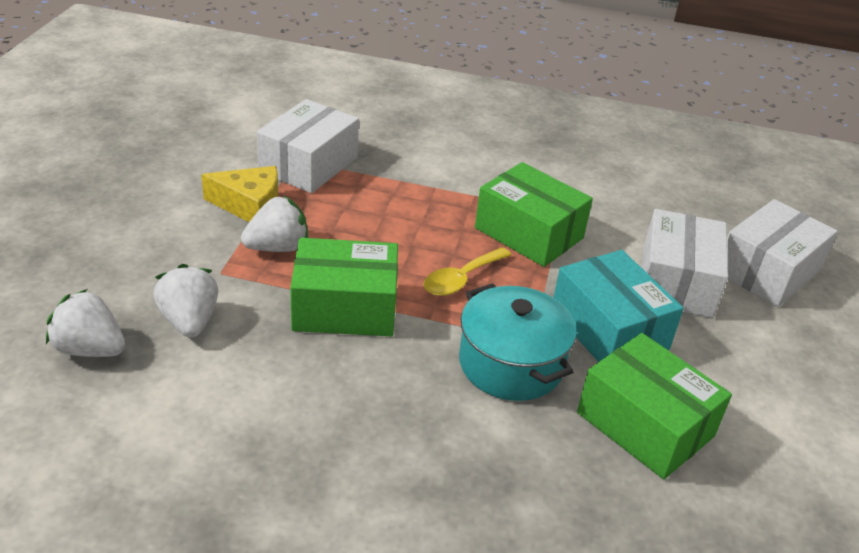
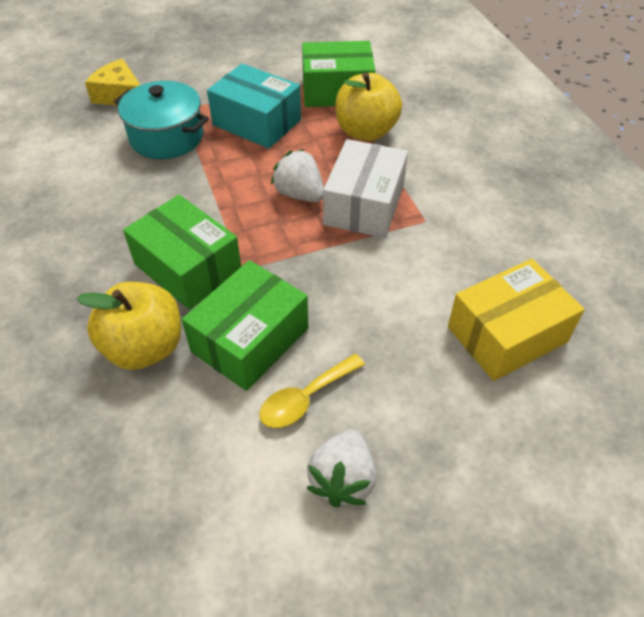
white box: 3 -> 1
white strawberry: 3 -> 2
yellow apple: 0 -> 2
yellow box: 0 -> 1

